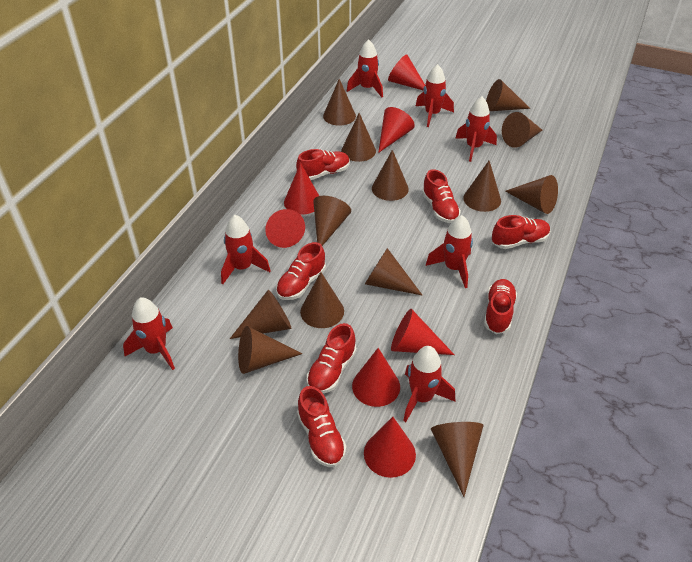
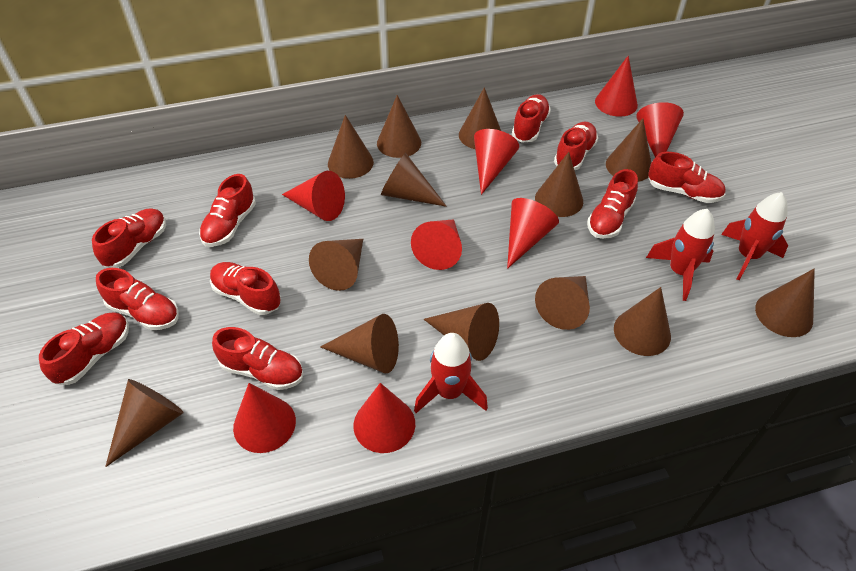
red cone: 7 -> 8
red rocket: 7 -> 3
red shoe: 7 -> 10

